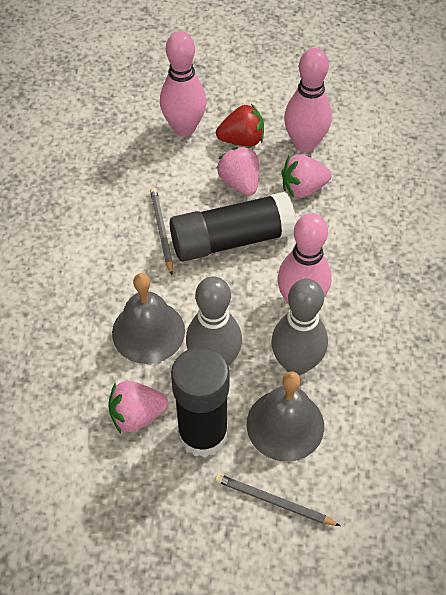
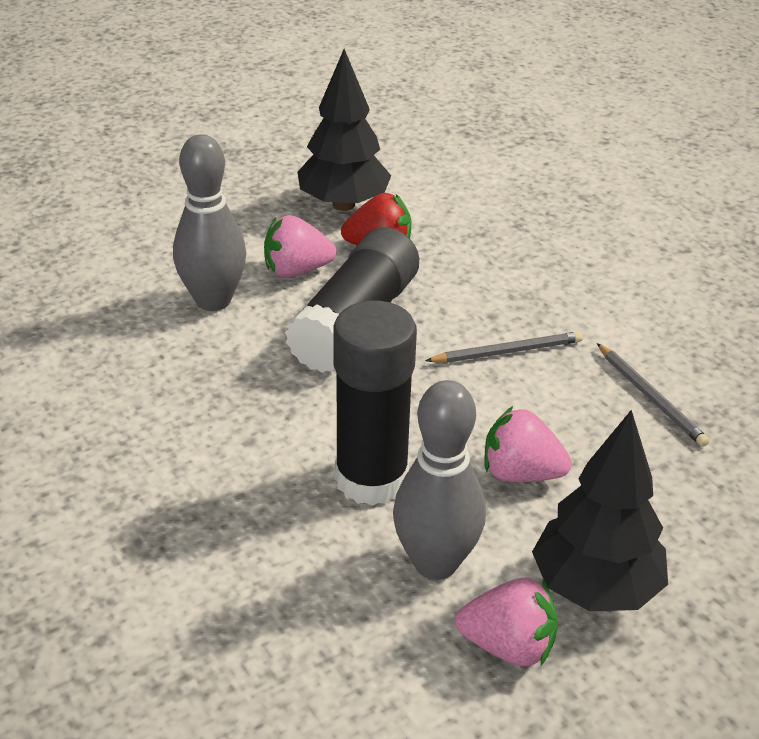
black tree: 0 -> 2
grey bell: 2 -> 0
pink bowling pin: 3 -> 0

